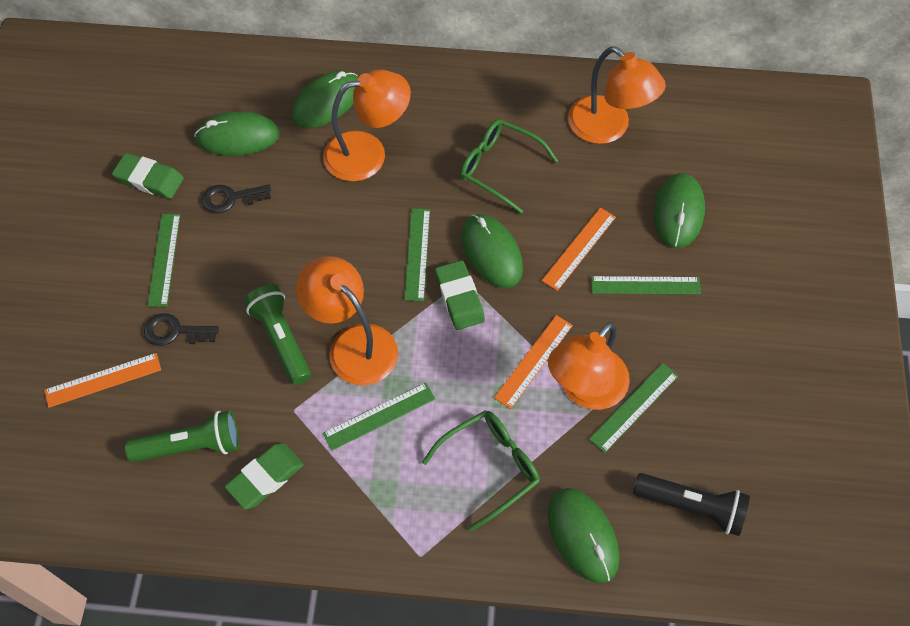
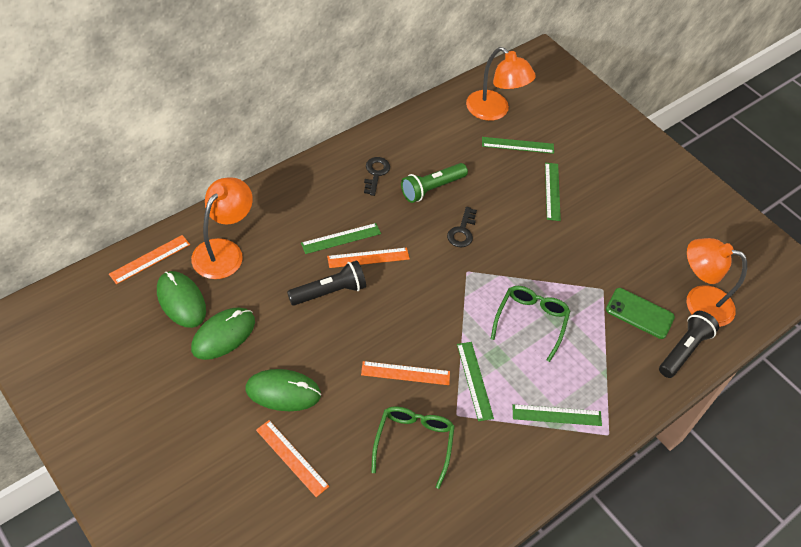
black flashlight: 1 -> 2
green eraser: 3 -> 0
green flashlight: 2 -> 1
green mouse: 5 -> 3
green phone: 0 -> 1
orange lamp: 4 -> 3
orange ruler: 3 -> 4

